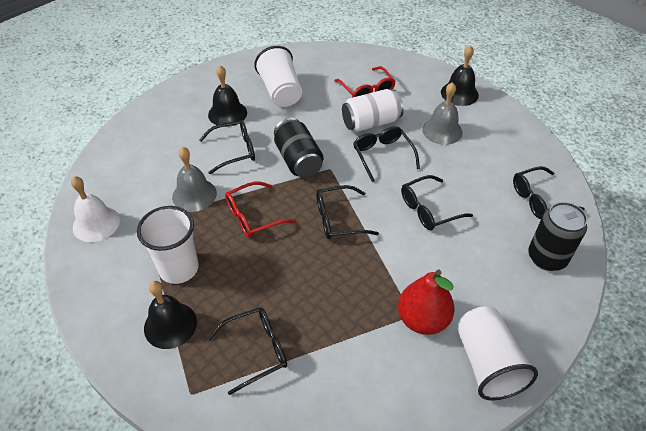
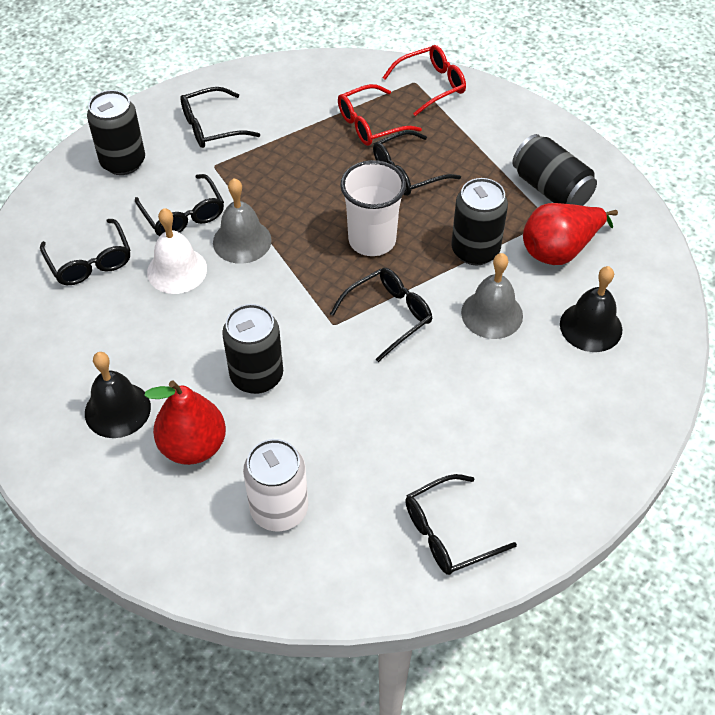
black bell: 3 -> 2
black can: 2 -> 4
red pear: 1 -> 2
white cup: 3 -> 1

